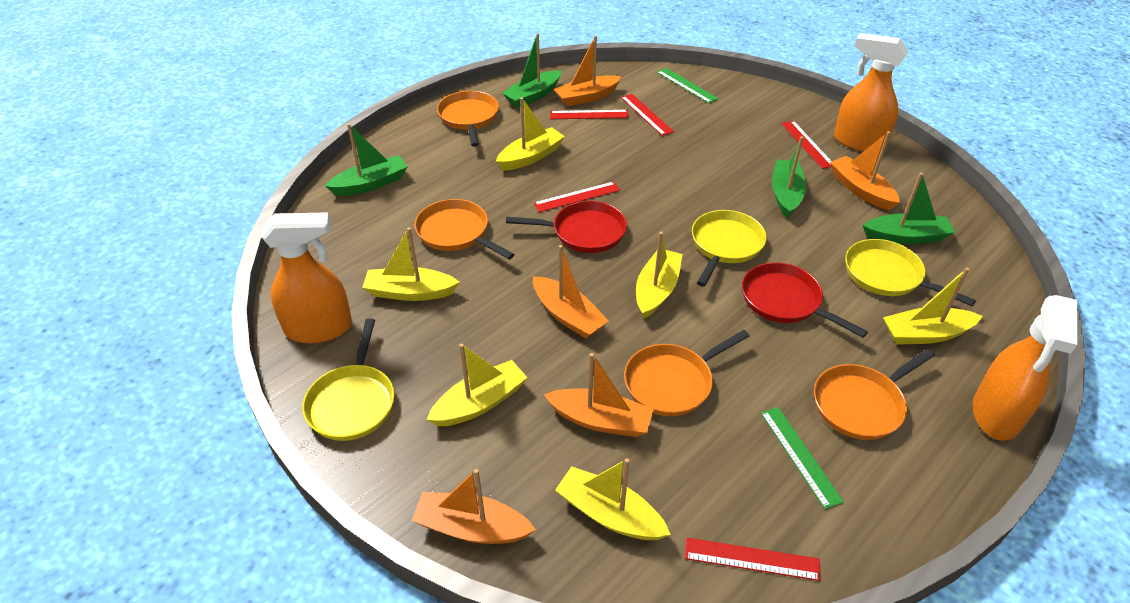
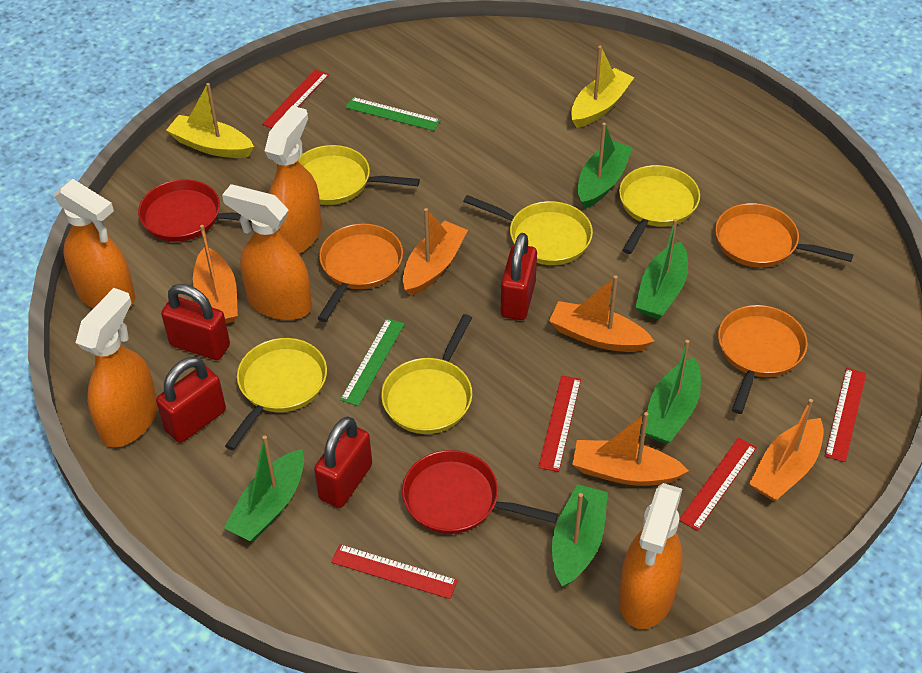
green boat: 4 -> 5
orange pan: 4 -> 3
orange spray bottle: 3 -> 5
red padlock: 0 -> 4
yellow boat: 6 -> 2
yellow pan: 3 -> 5

